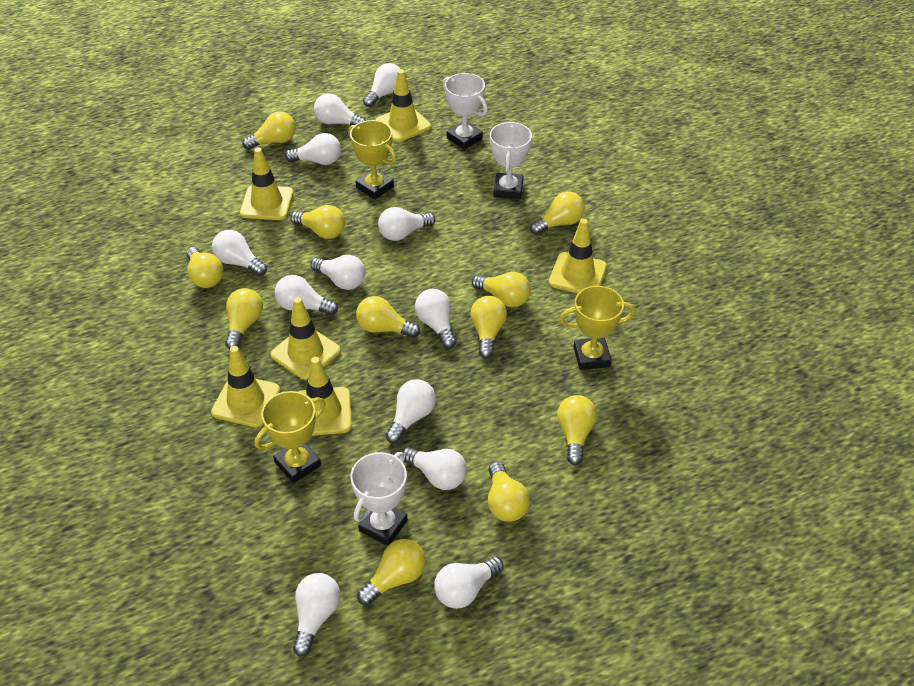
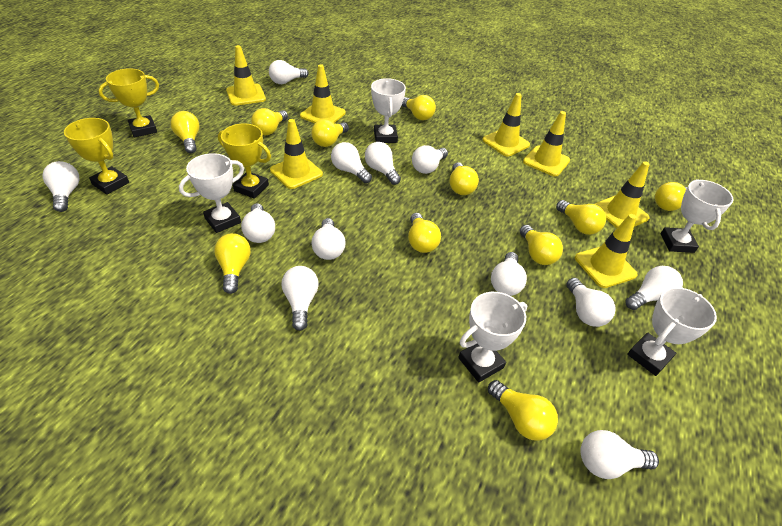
white trophy: 3 -> 5
yellow traffic cone: 6 -> 7

